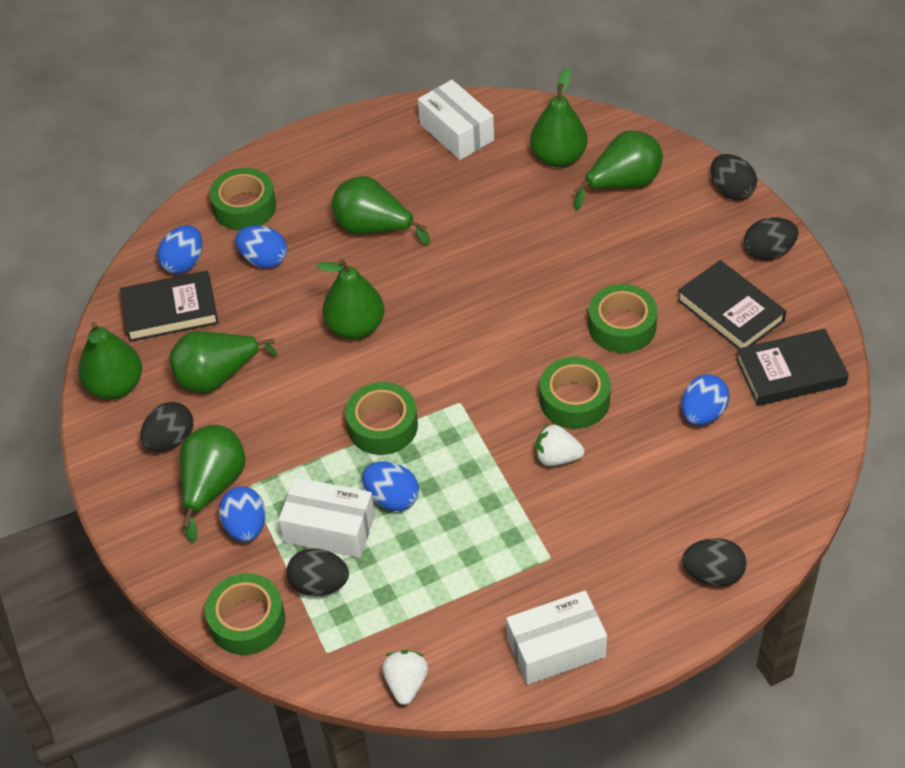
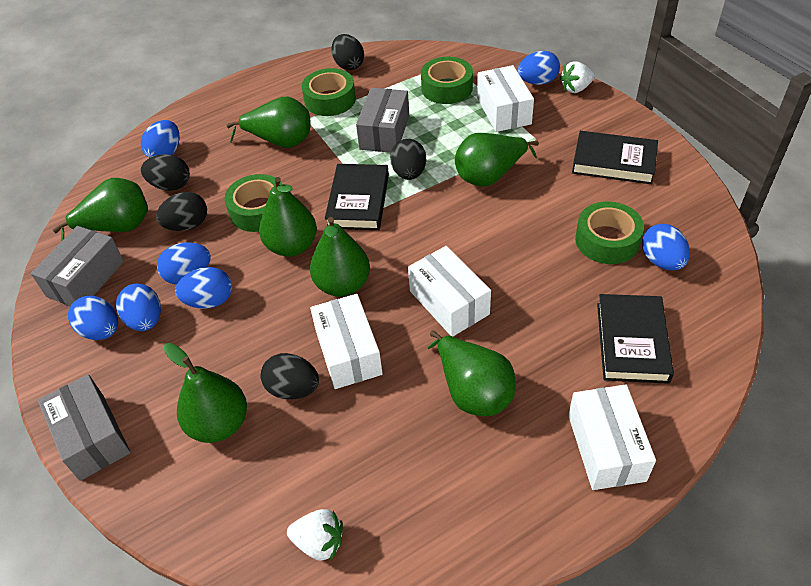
blue egg: 5 -> 7
green tape: 5 -> 4
grey box: 0 -> 3
white box: 3 -> 4

